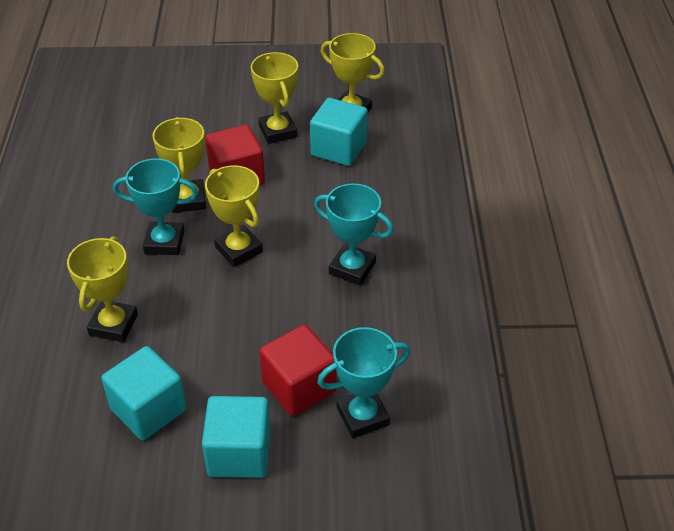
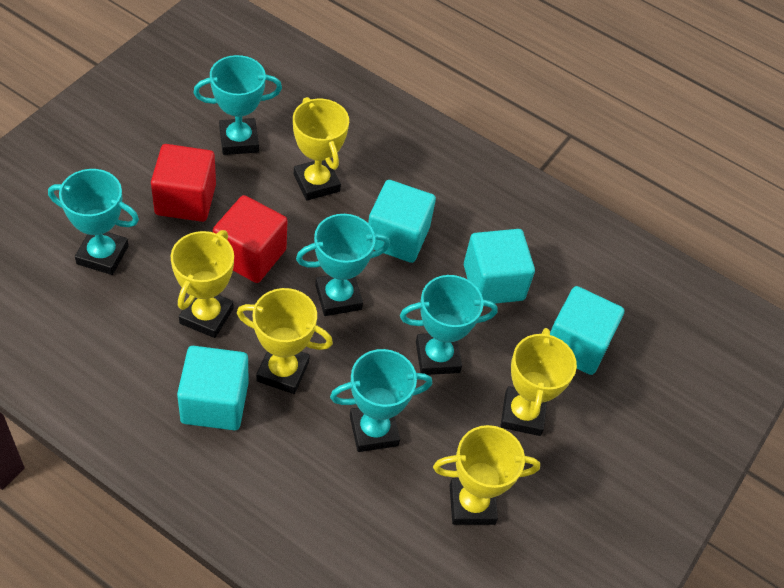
turquoise cube: 3 -> 4
turquoise trophy: 3 -> 5

